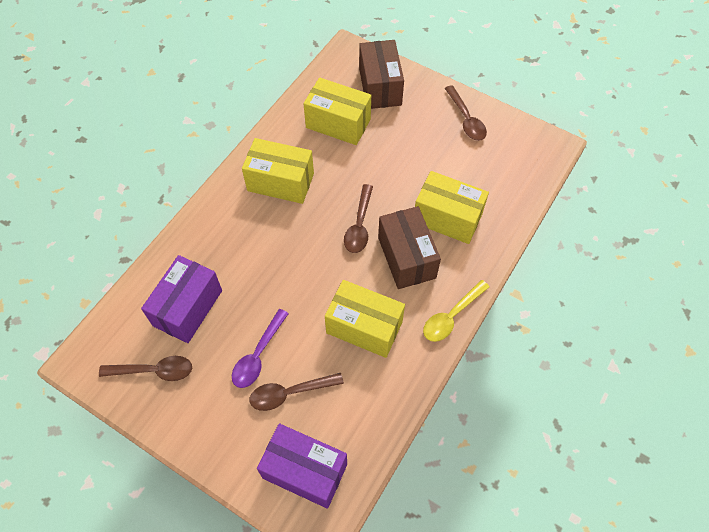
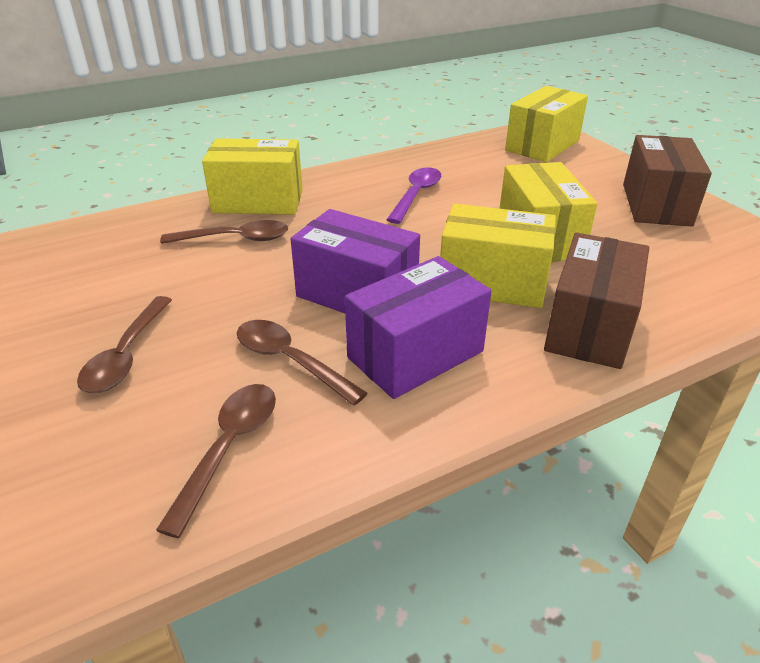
yellow spoon: 1 -> 0

